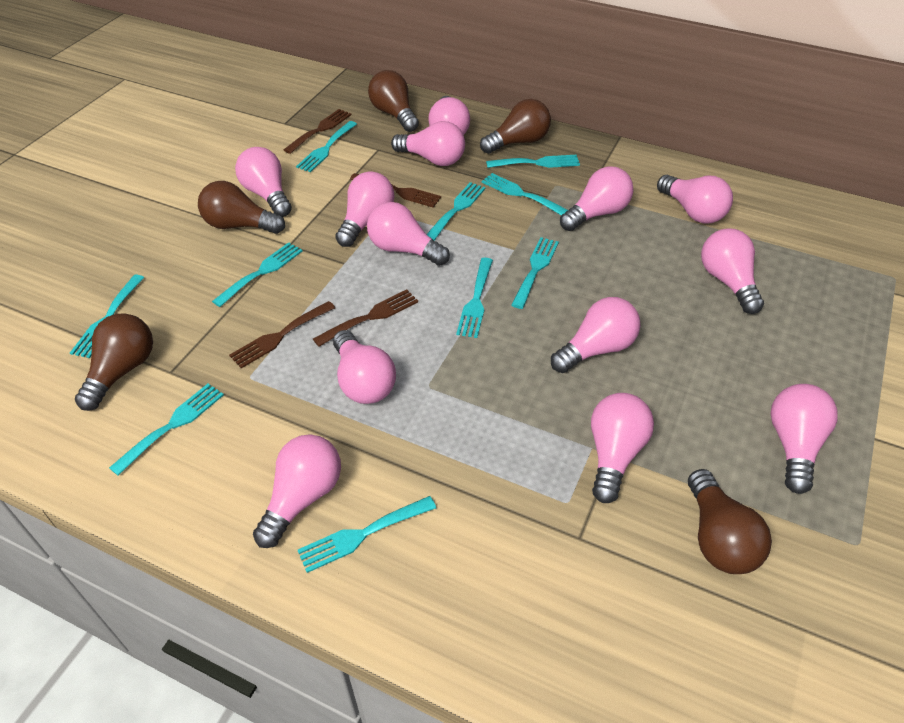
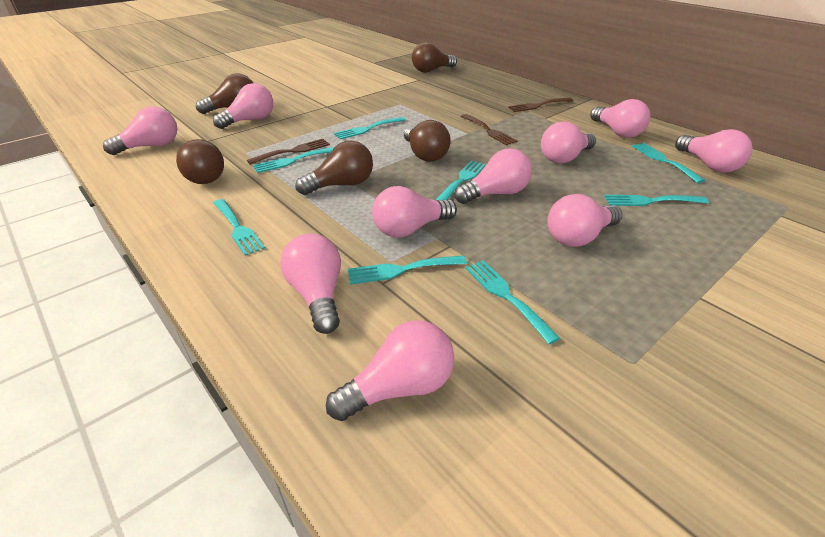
brown fork: 4 -> 3
pink light bulb: 13 -> 10
turquoise fork: 10 -> 8

